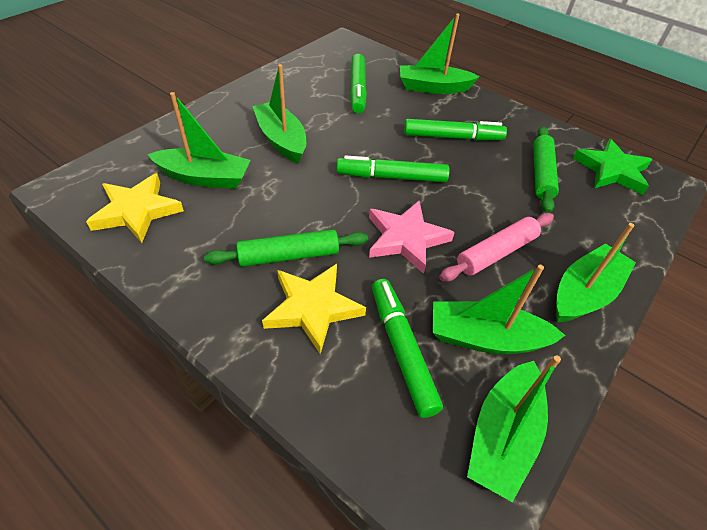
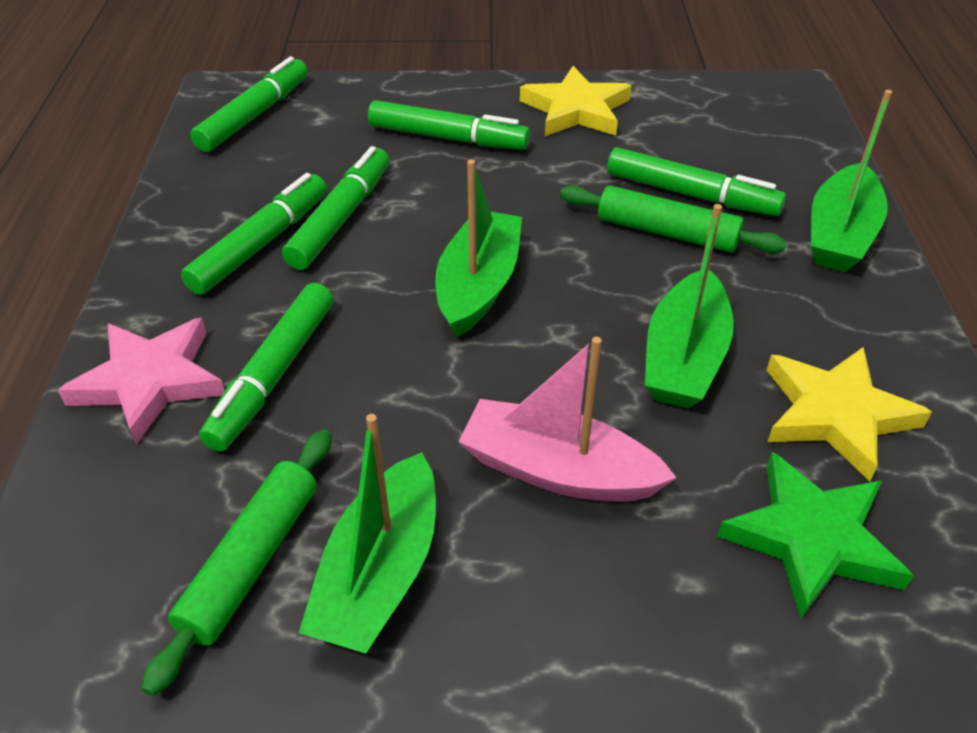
green boat: 6 -> 4
green marker: 4 -> 6
pink boat: 0 -> 1
pink rolling pin: 1 -> 0

